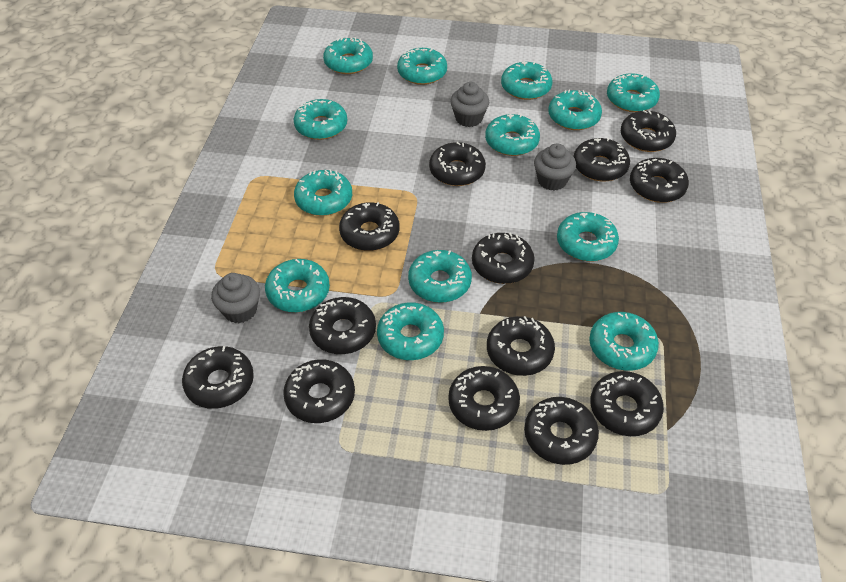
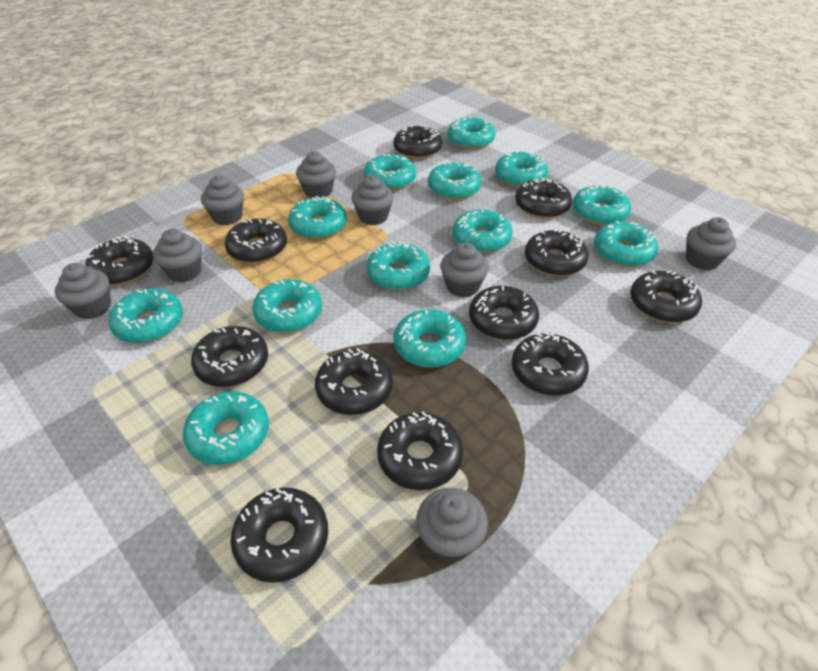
black donut: 13 -> 12
grey cupcake: 3 -> 8

